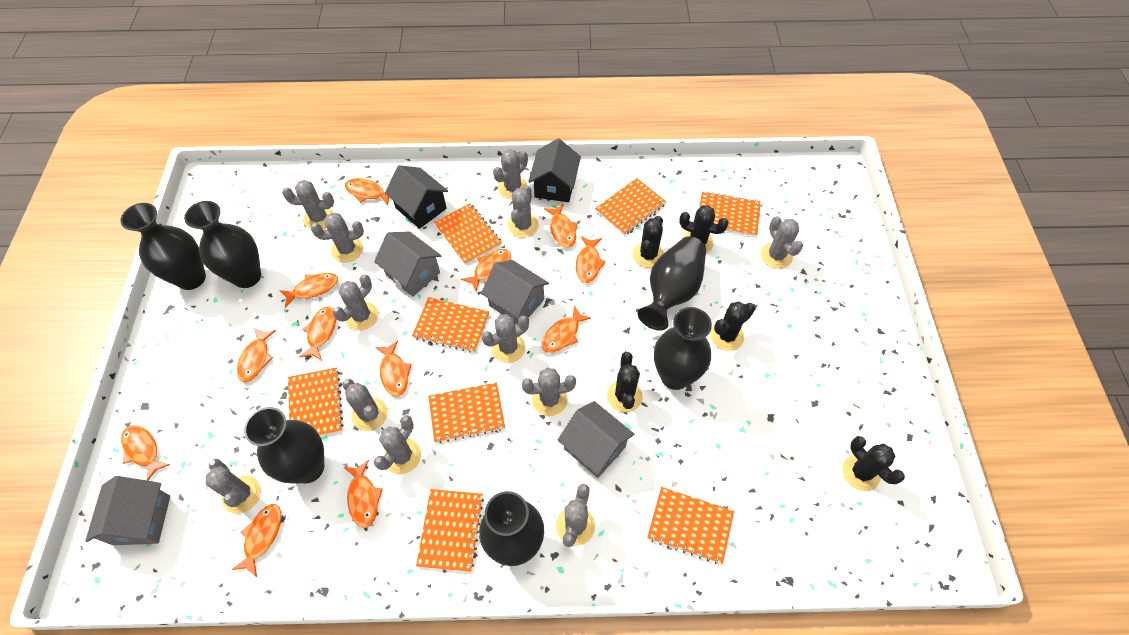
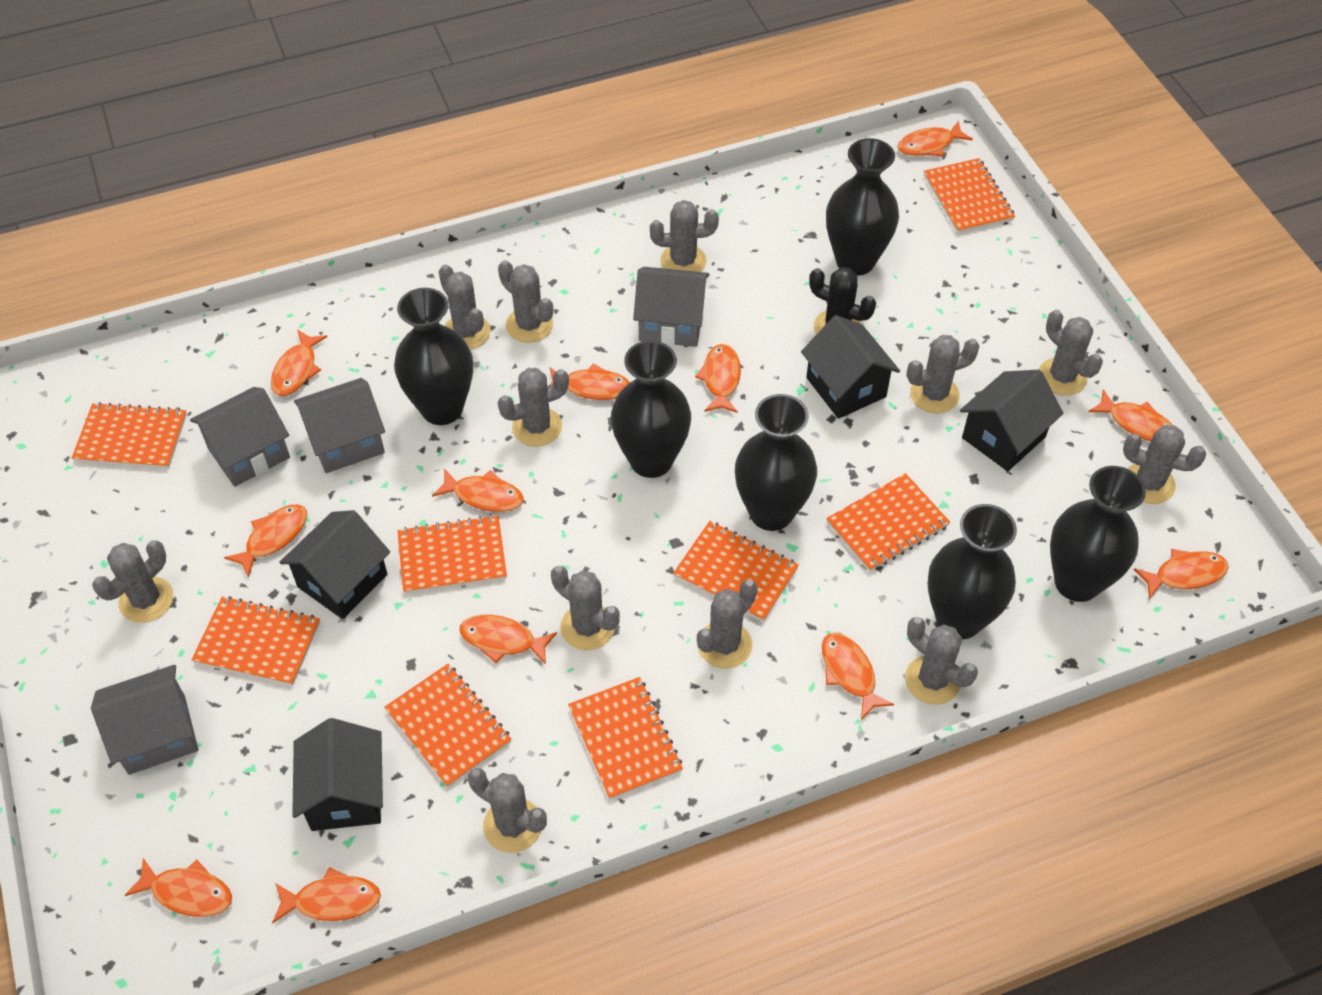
black cactus: 5 -> 1
black house: 2 -> 4

